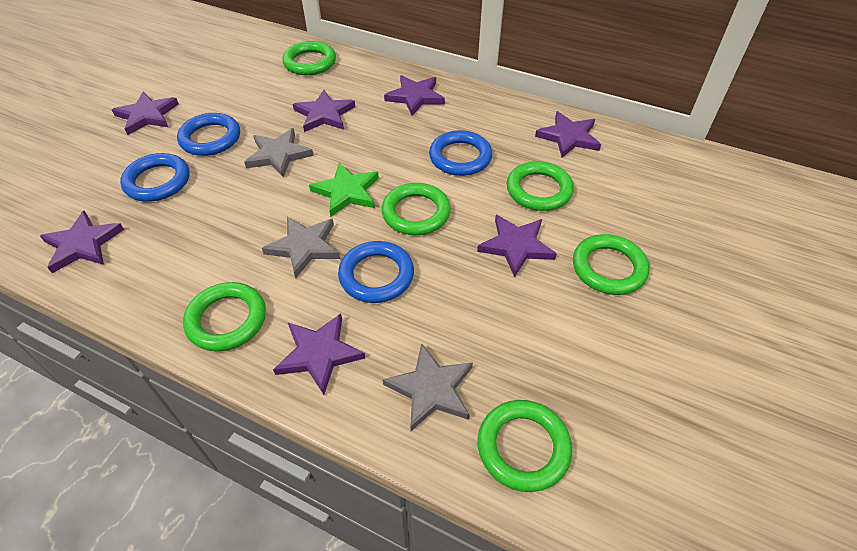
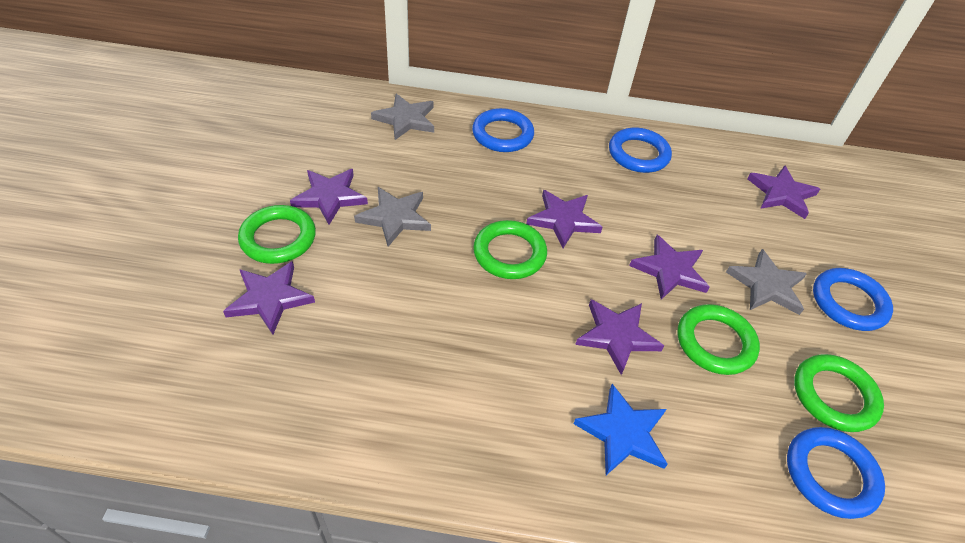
blue star: 0 -> 1
green ring: 6 -> 4
green star: 1 -> 0
purple star: 7 -> 6

